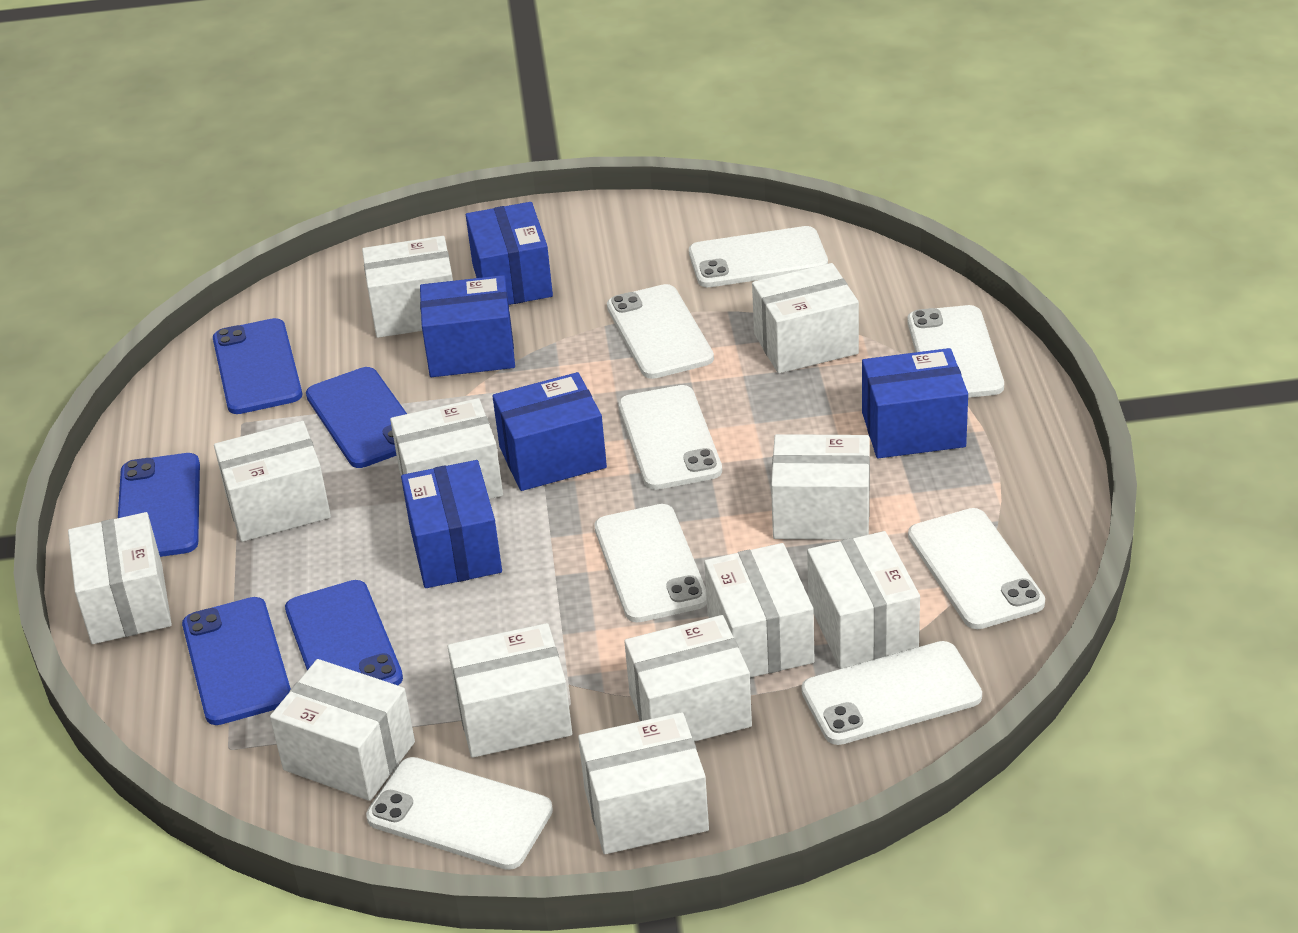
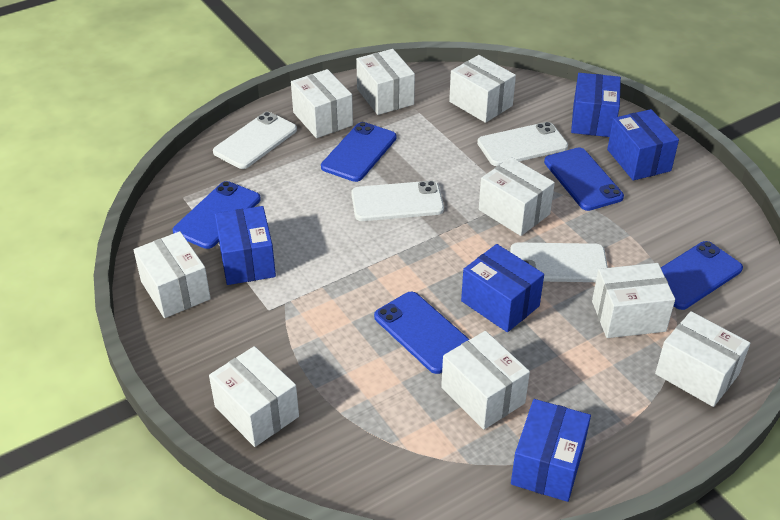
white box: 12 -> 9
white phone: 8 -> 4

